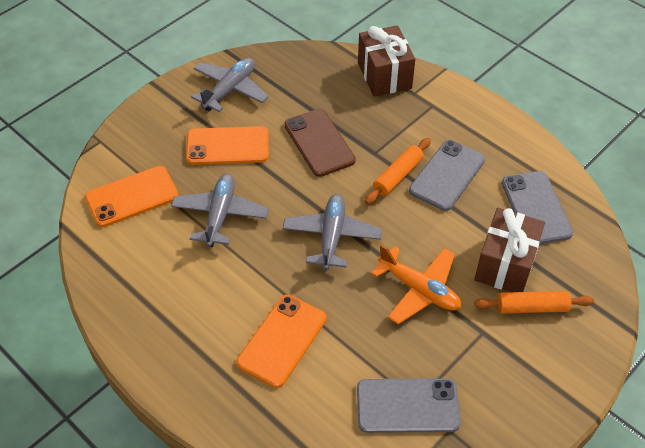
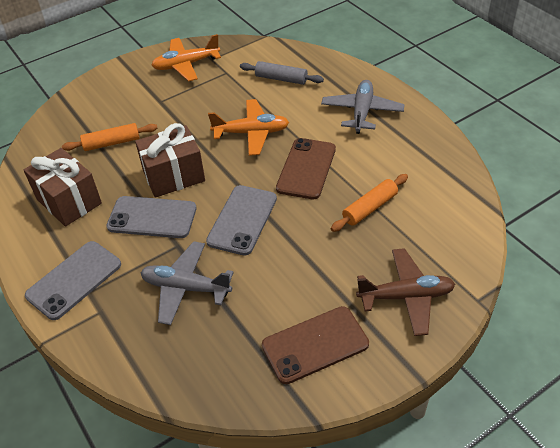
brown phone: 1 -> 2
brown plane: 0 -> 1
grey plane: 3 -> 2
grey rolling pin: 0 -> 1
orange phone: 3 -> 0
orange plane: 1 -> 2

